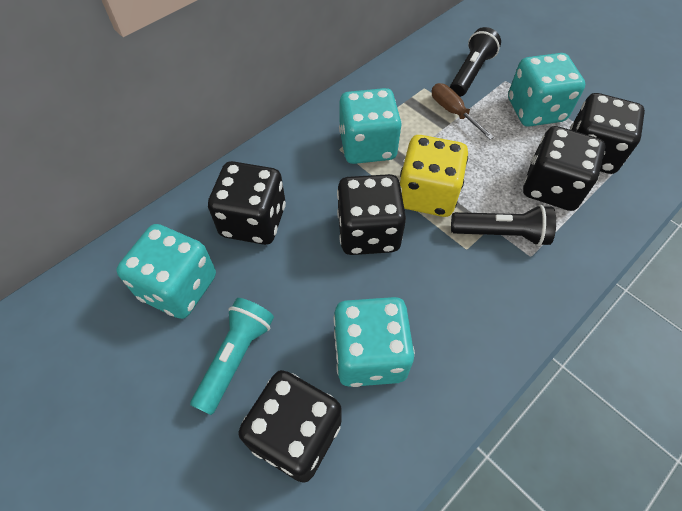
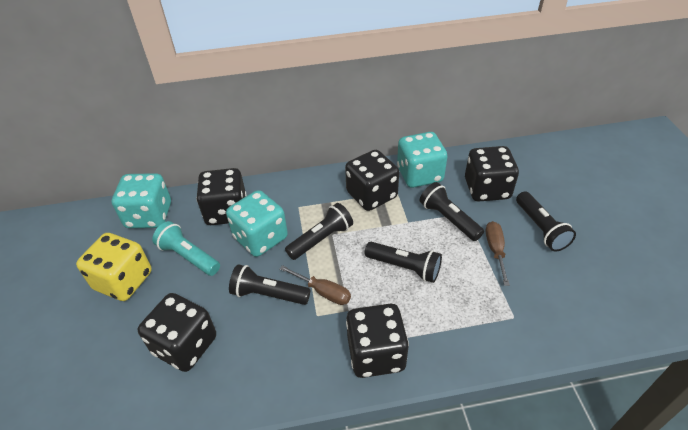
black flashlight: 2 -> 5
brown screwdriver: 1 -> 2
turquoise dice: 4 -> 3

